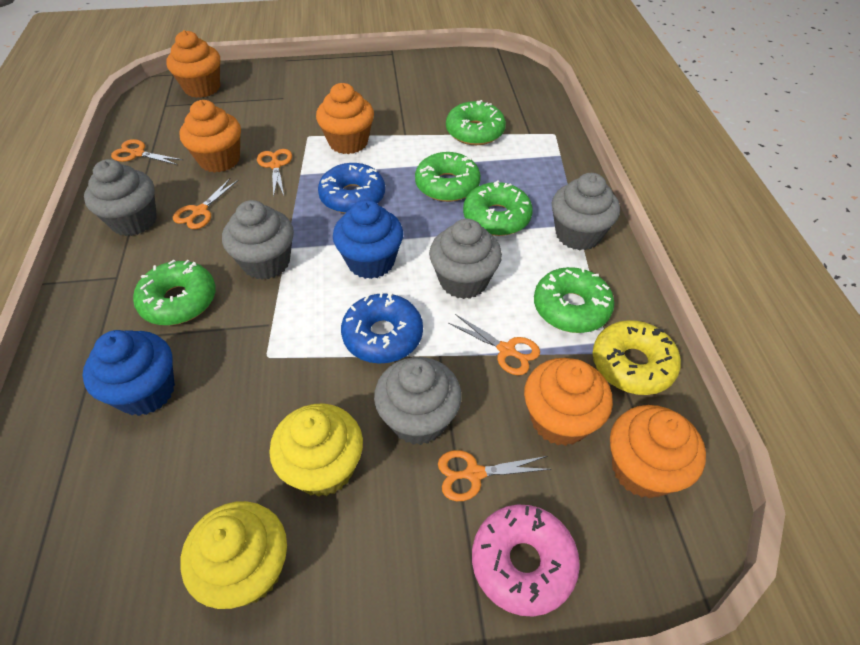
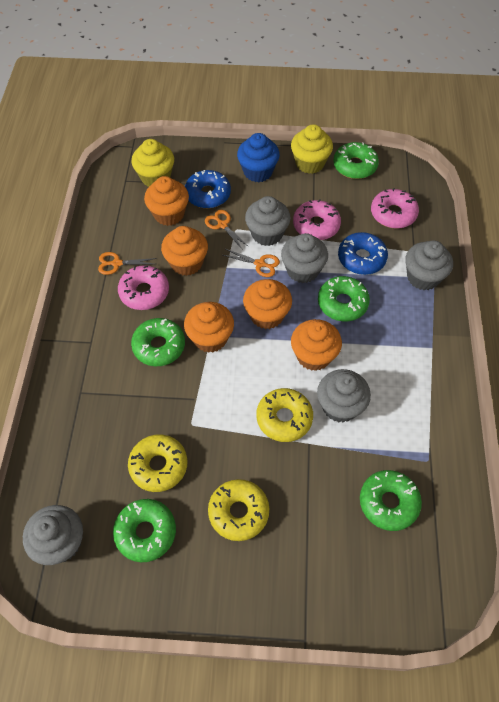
blue cupcake: 2 -> 1
orange scissors: 5 -> 3
pink donut: 1 -> 3
yellow donut: 1 -> 3

